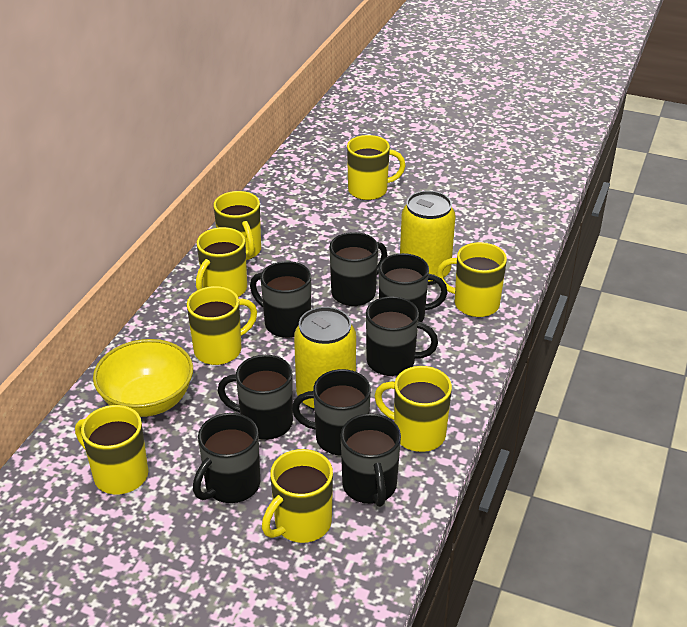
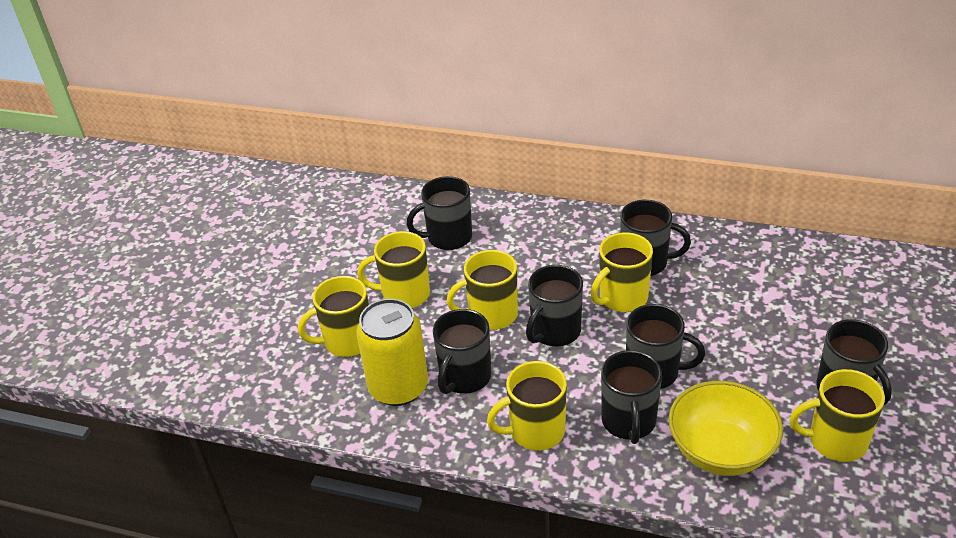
black mug: 8 -> 7
yellow can: 2 -> 1
yellow mug: 8 -> 6

